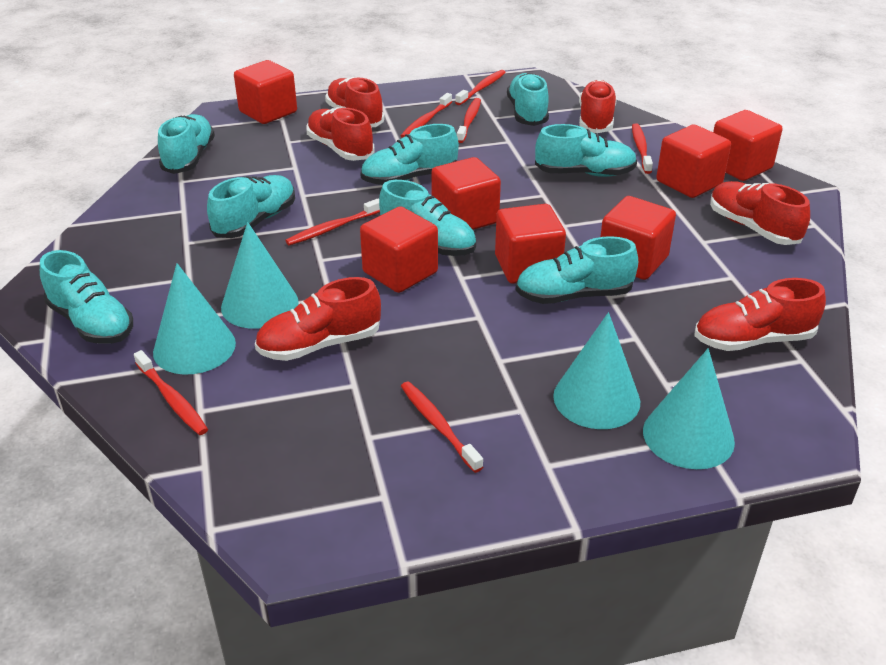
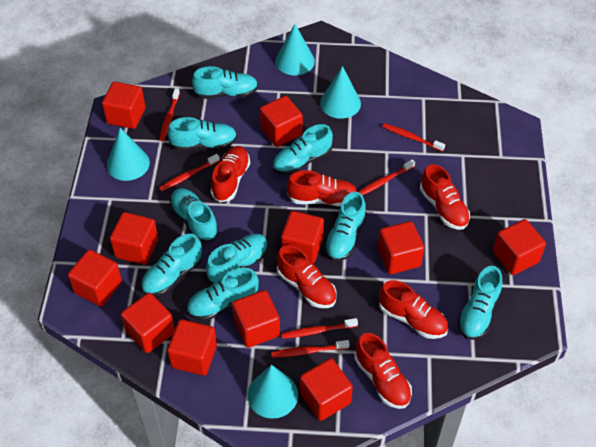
red cube: 7 -> 11
red toothbrush: 7 -> 6
turquoise shoe: 8 -> 9

